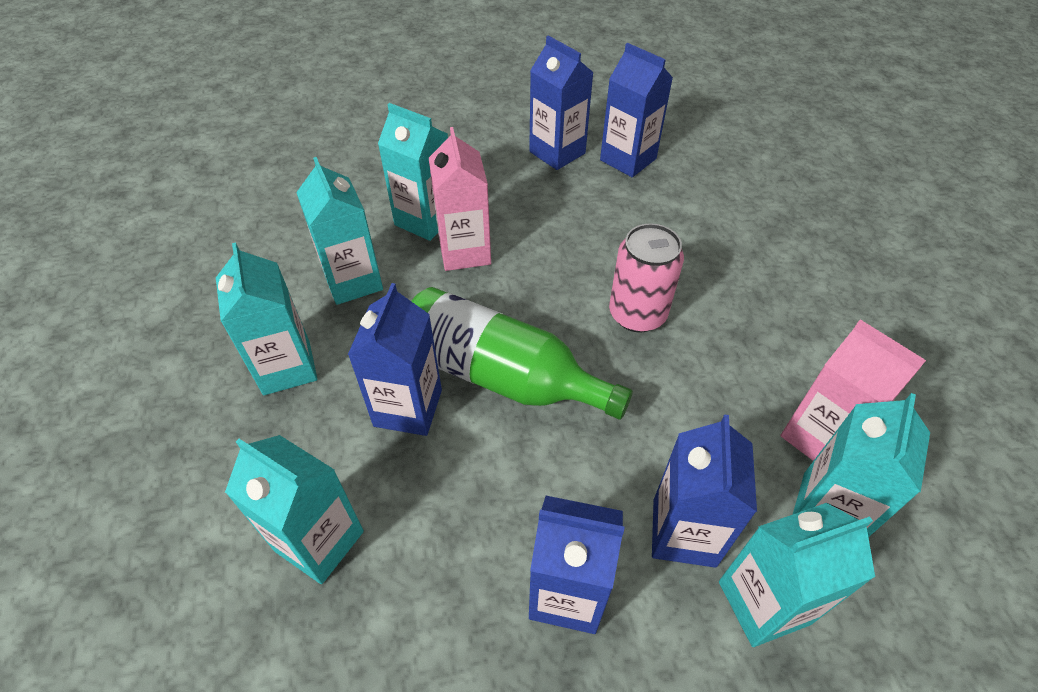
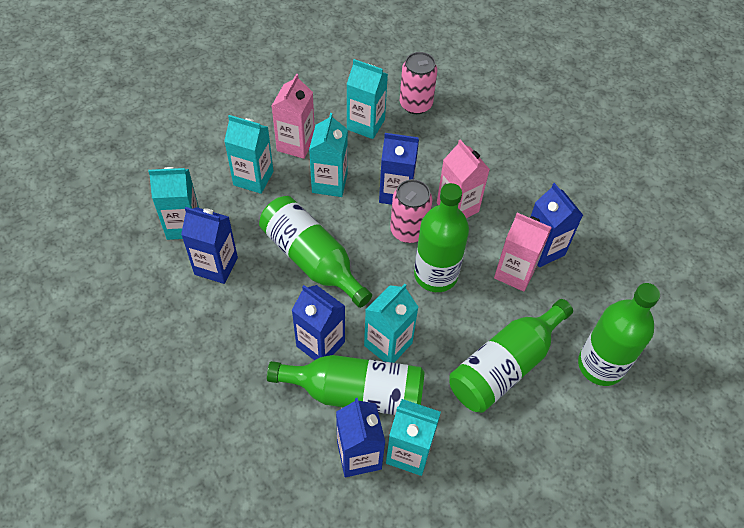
green bottle: 1 -> 5
pink can: 1 -> 2
pink carton: 2 -> 3

